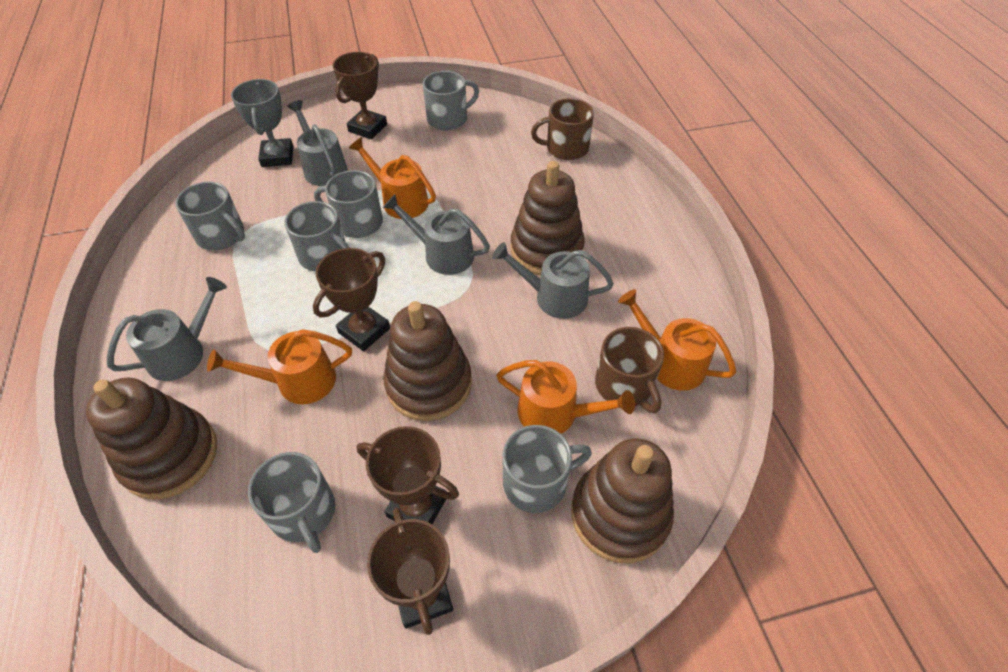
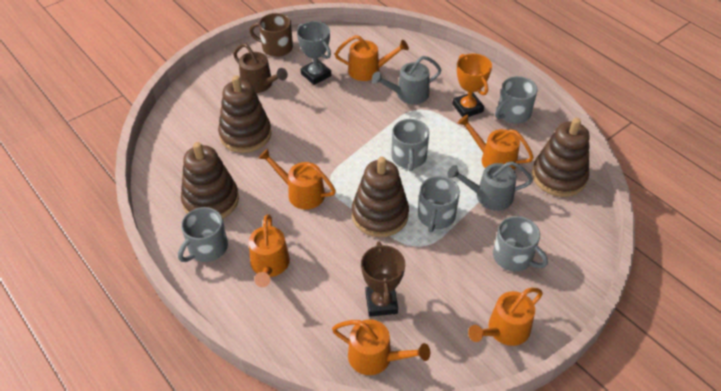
brown mug: 2 -> 1
brown trophy: 4 -> 1
brown watering can: 0 -> 1
grey mug: 6 -> 5
grey watering can: 4 -> 2
orange trophy: 0 -> 1
orange watering can: 4 -> 6

